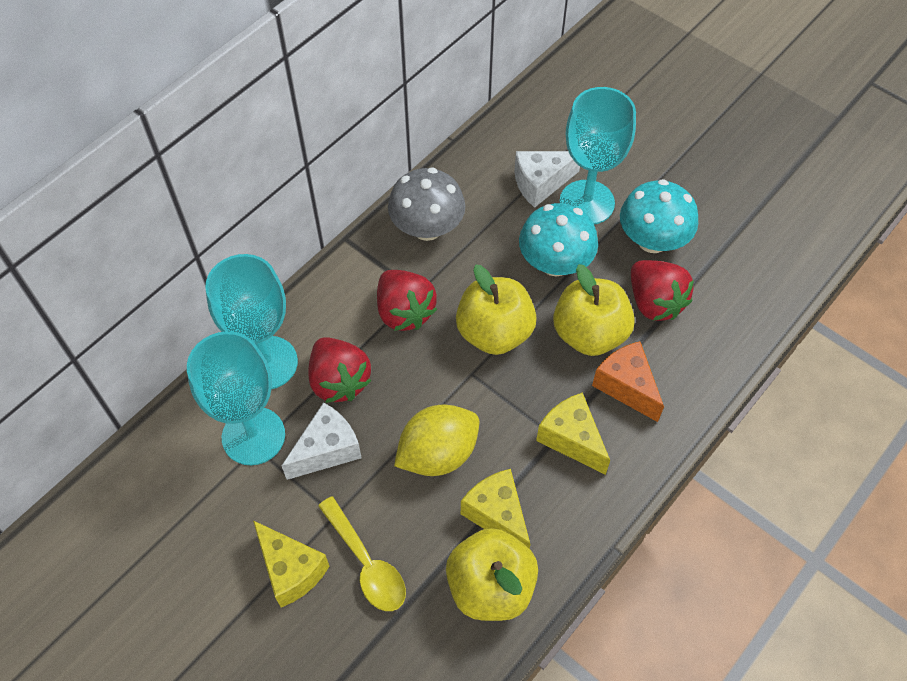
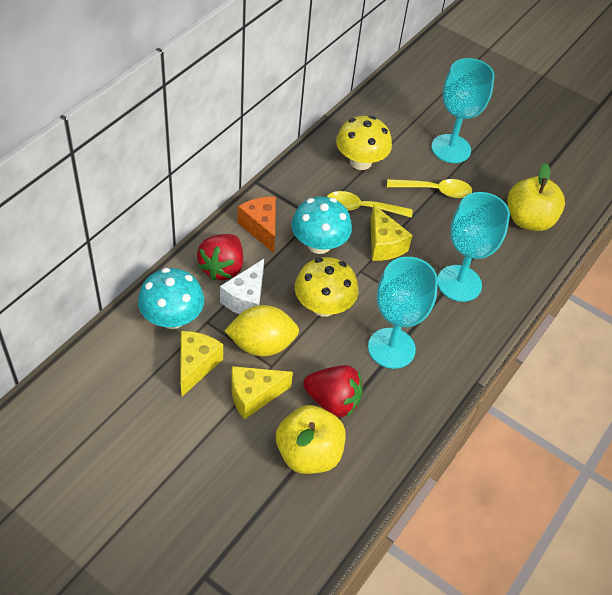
grey mushroom: 1 -> 0
red strawberry: 3 -> 2
white cheese: 2 -> 1
yellow apple: 3 -> 2
yellow mushroom: 0 -> 2
yellow spoon: 1 -> 2

